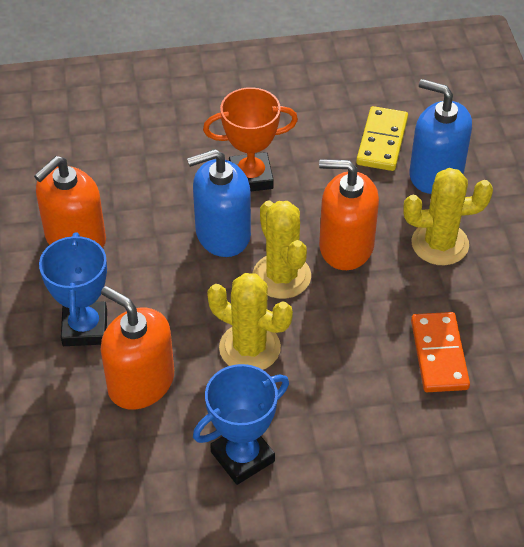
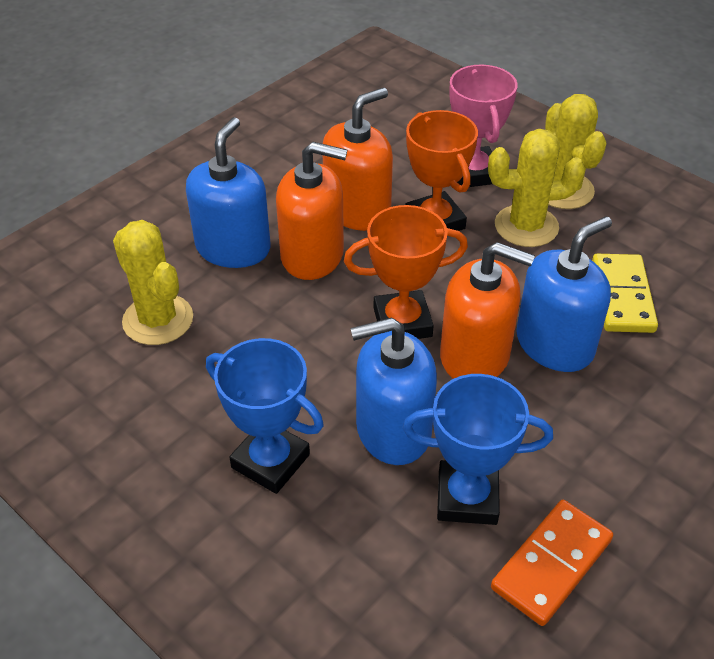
blue soap dispenser: 2 -> 3
orange trophy: 1 -> 2
pink trophy: 0 -> 1

